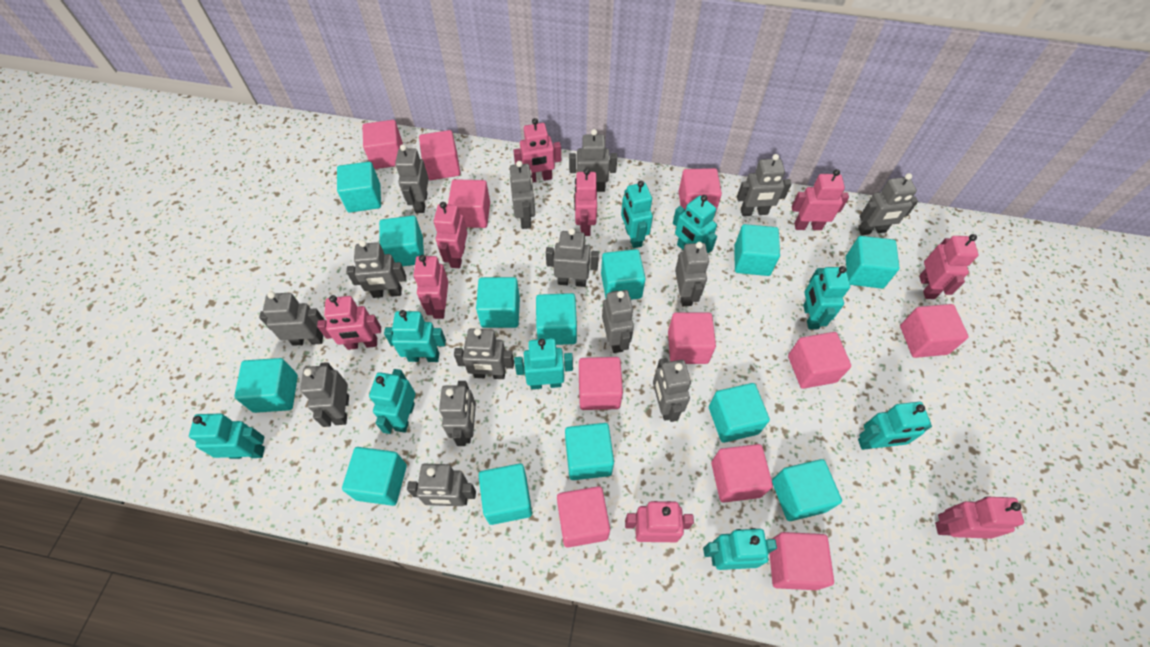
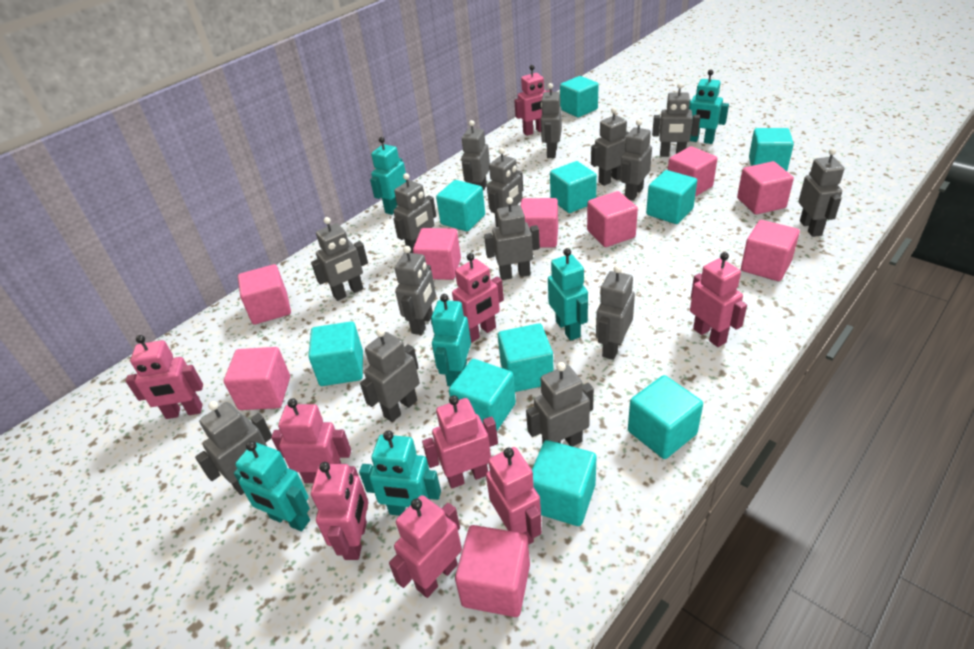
pink cube: 11 -> 9
turquoise cube: 13 -> 10
turquoise robot: 9 -> 6

